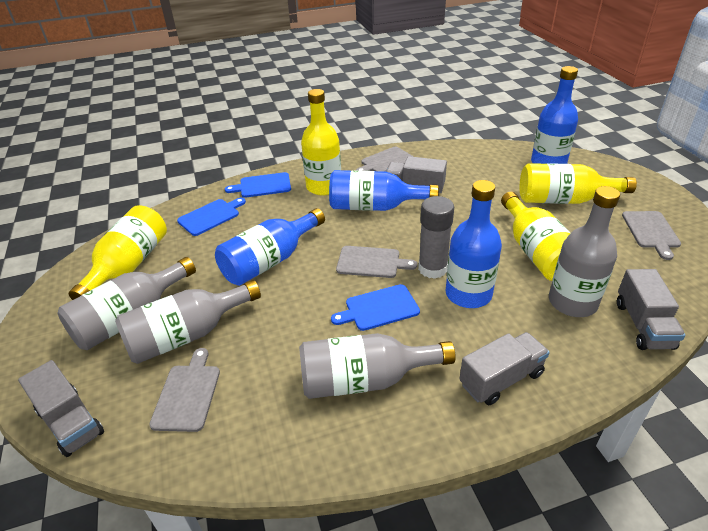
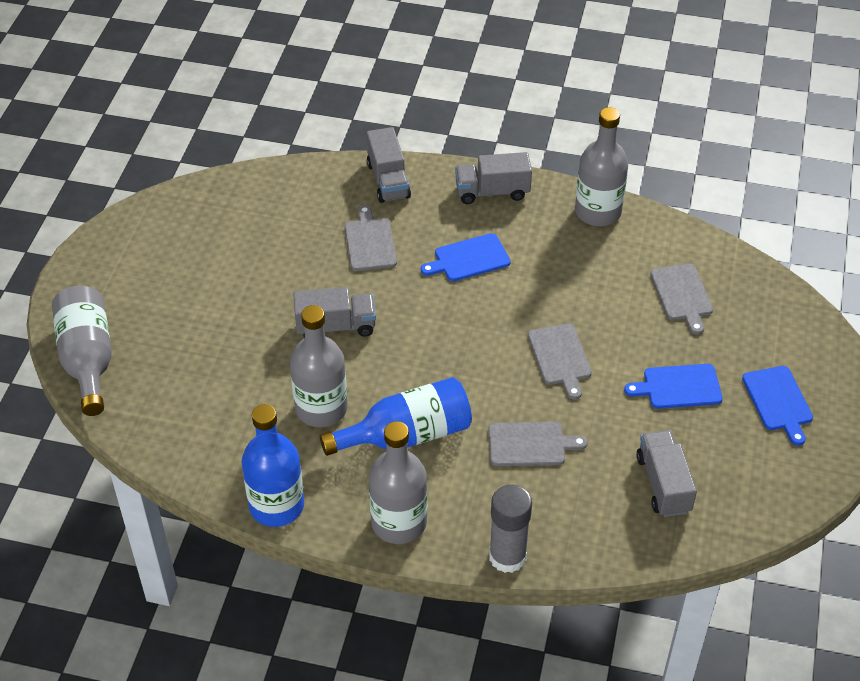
blue bottle: 4 -> 2
yellow bottle: 4 -> 0

